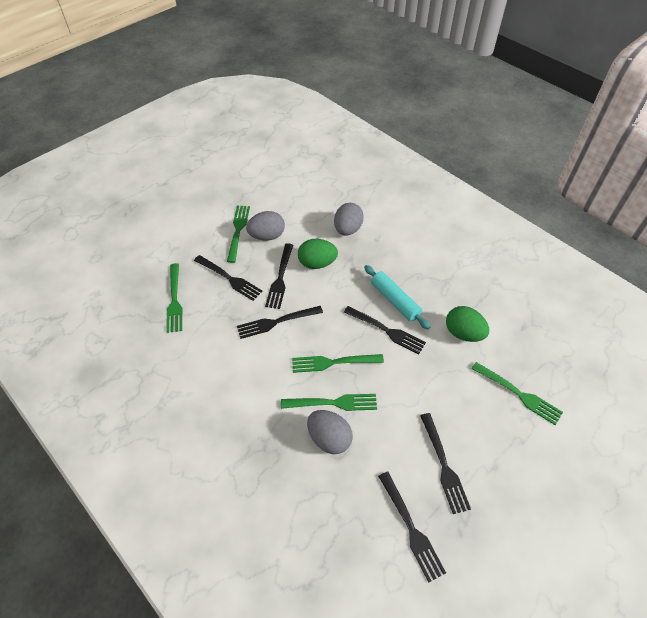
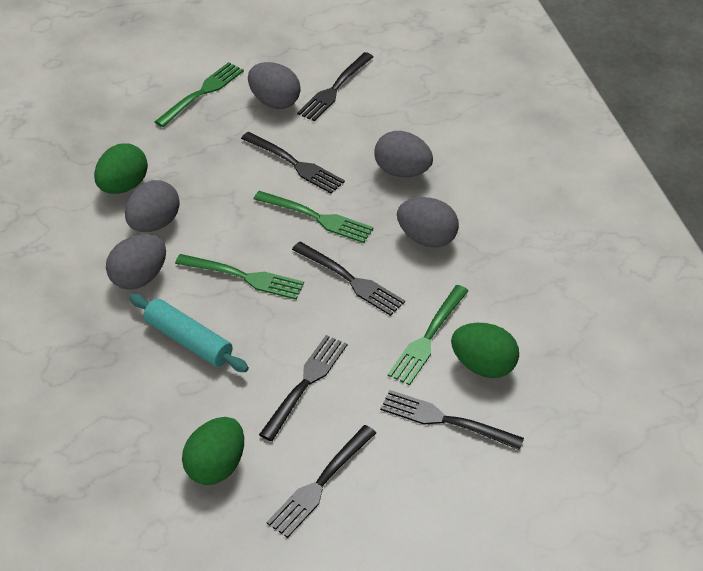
green egg: 2 -> 3
green fork: 5 -> 4
grey egg: 3 -> 5

